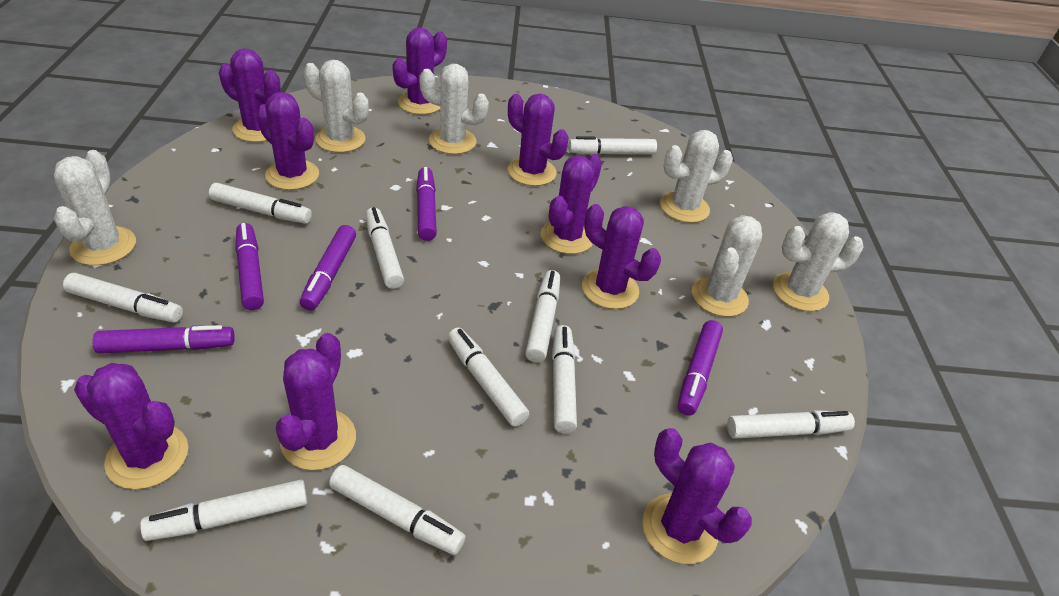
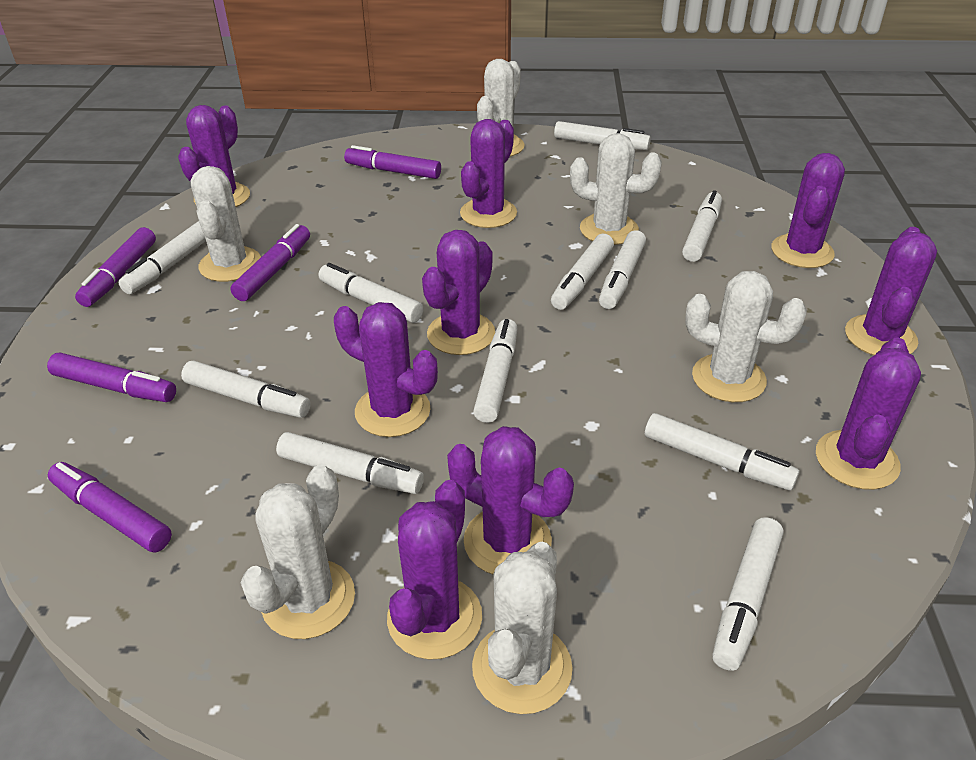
white marker: 10 -> 11

